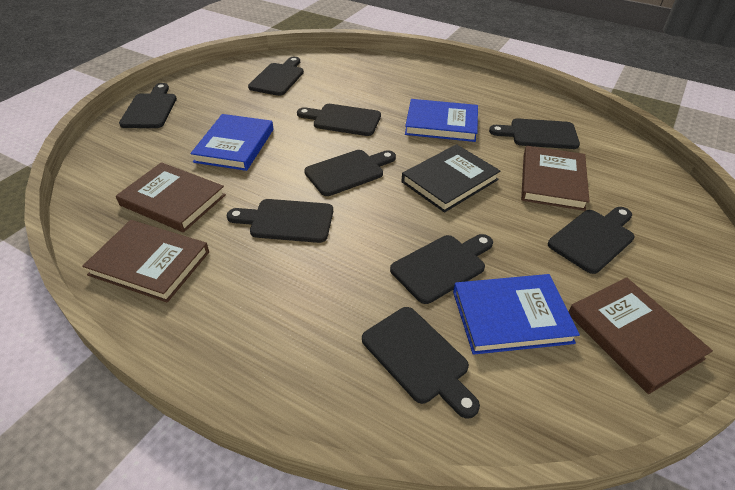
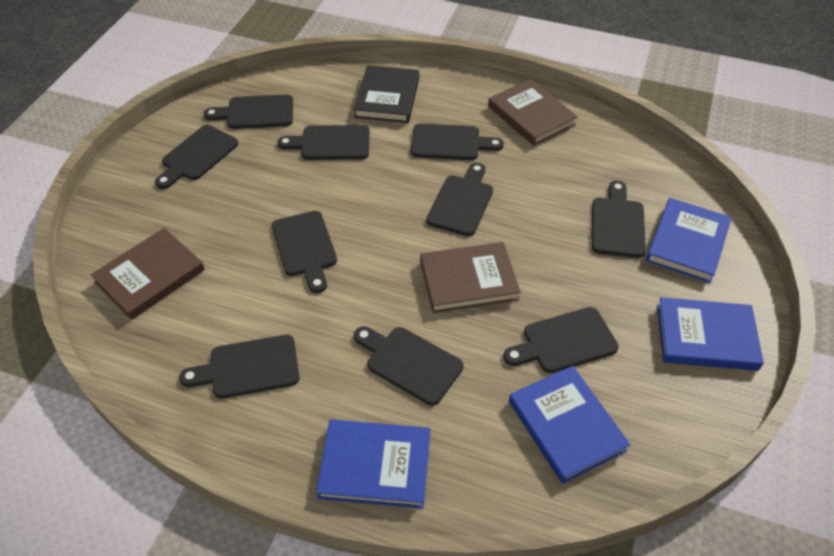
black cutting board: 9 -> 10
blue book: 3 -> 4
brown book: 4 -> 3

